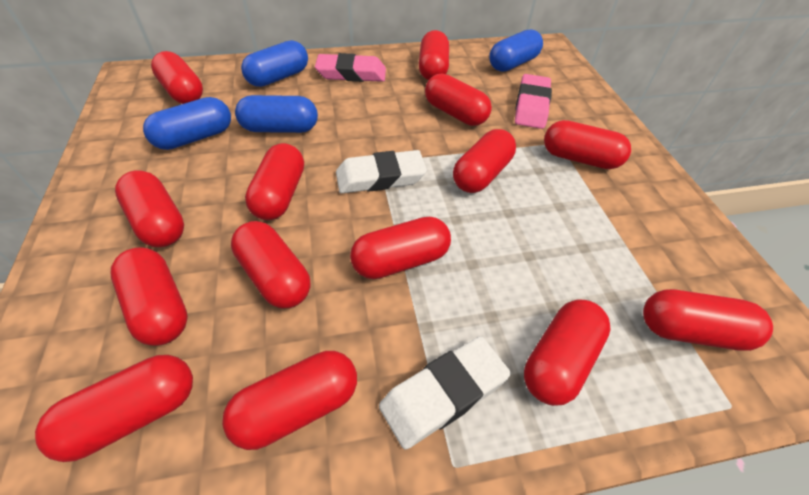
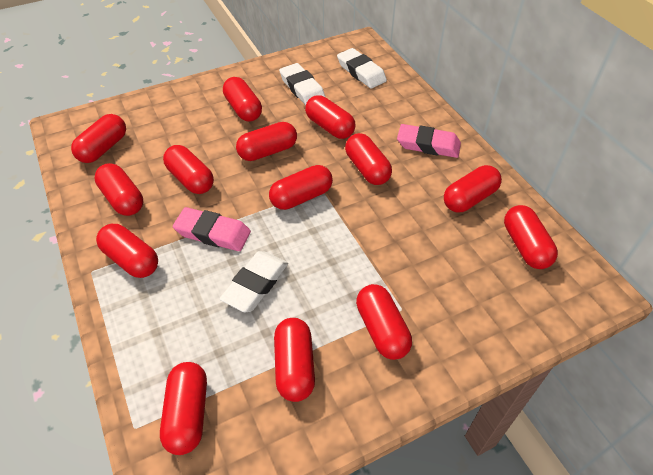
blue capsule: 4 -> 0
white eraser: 2 -> 3

